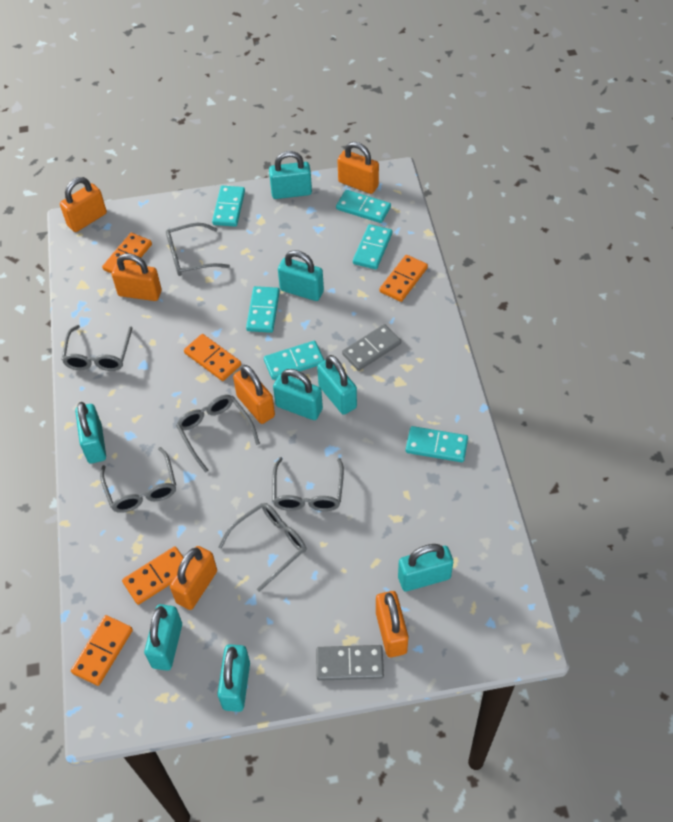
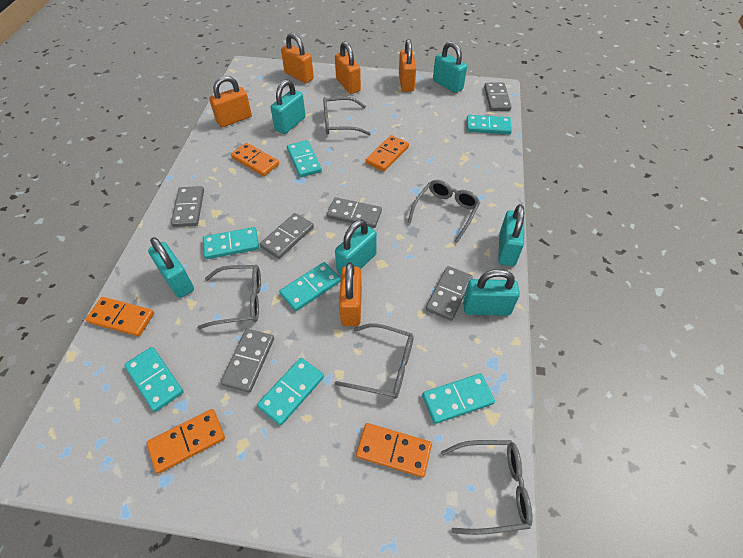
grey domino: 2 -> 6
grey glasses: 6 -> 5
orange padlock: 6 -> 5
turquoise domino: 6 -> 7
turquoise padlock: 8 -> 6

